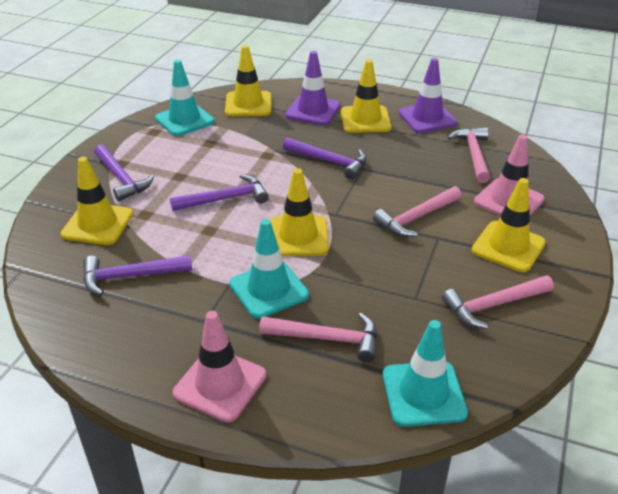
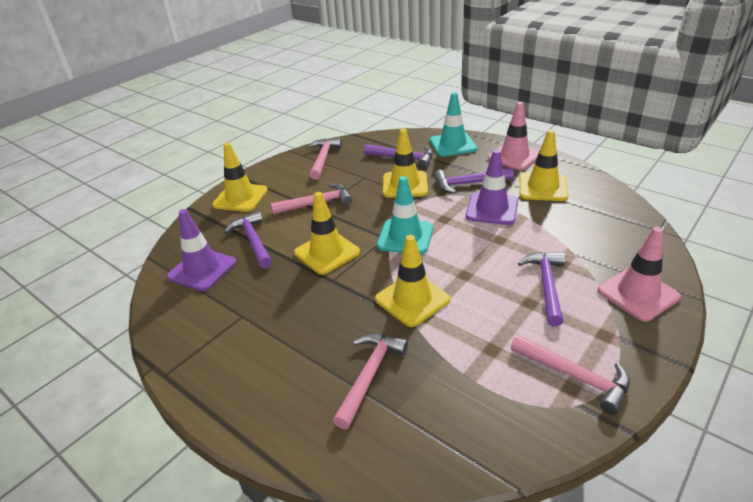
turquoise traffic cone: 3 -> 2

